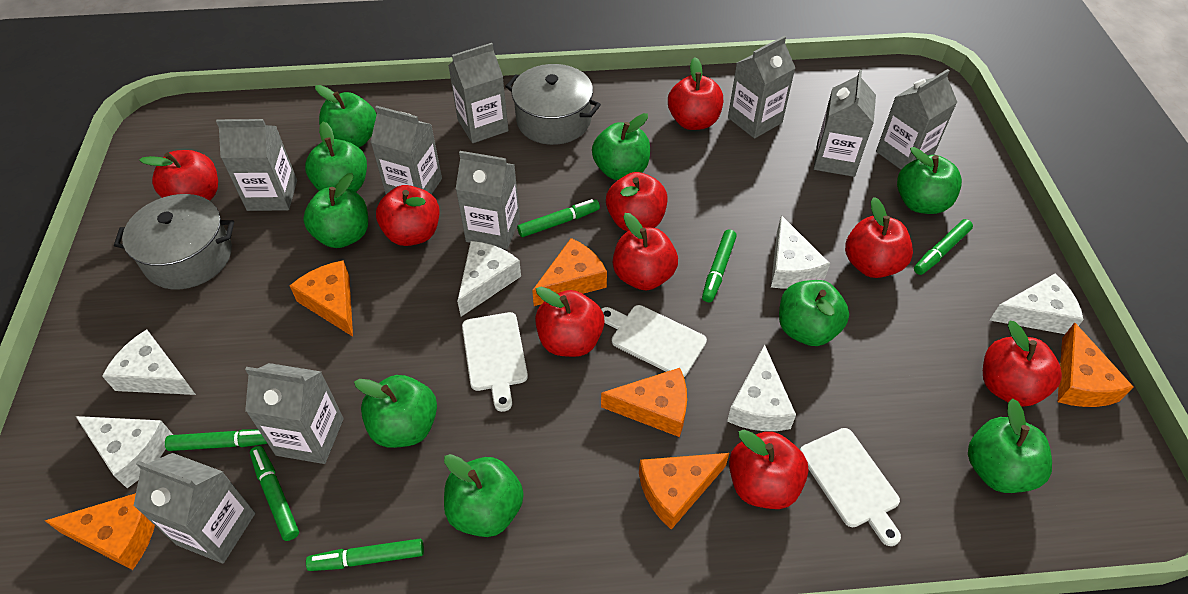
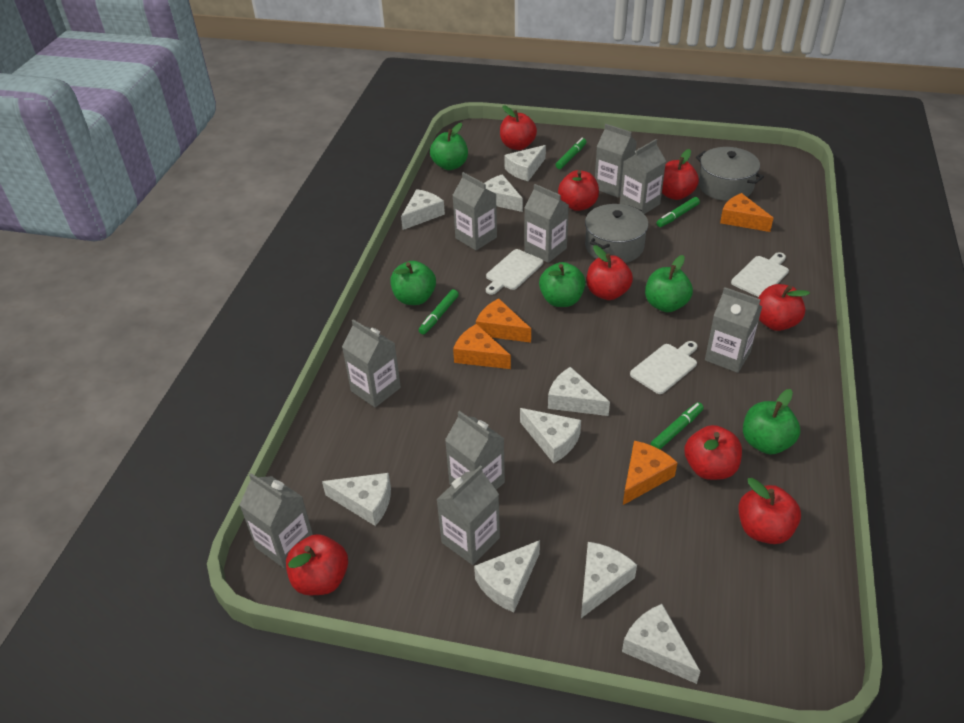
green apple: 9 -> 5
green marker: 6 -> 4
orange cheese: 6 -> 4
red apple: 9 -> 8
white cheese: 6 -> 9

